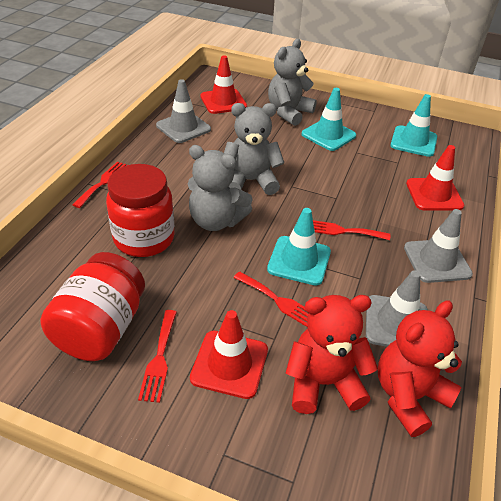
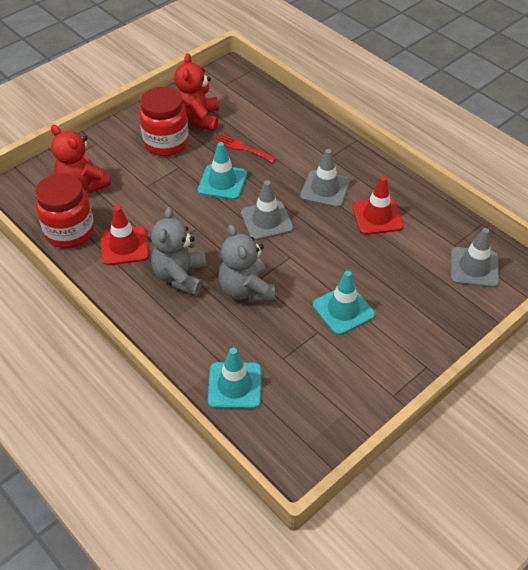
grey teddy bear: 3 -> 2
red fork: 4 -> 1
red traffic cone: 3 -> 2

